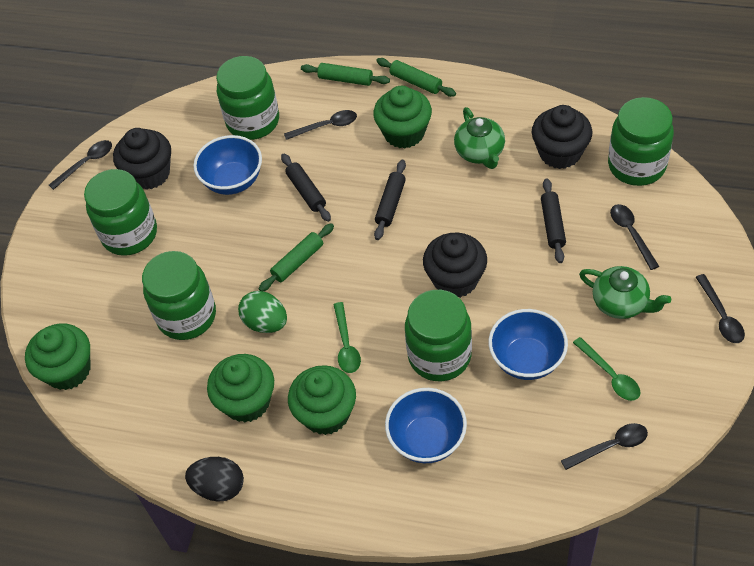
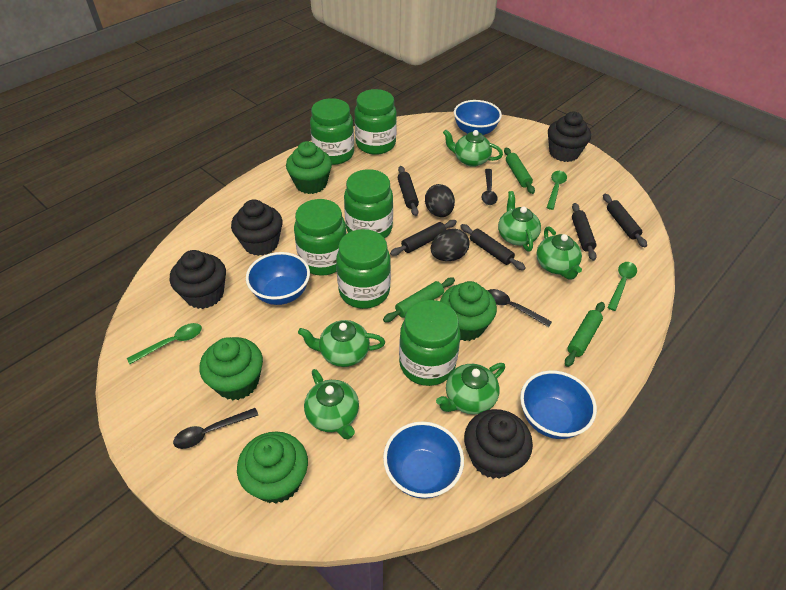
black cupcake: 3 -> 4
black egg: 1 -> 2
black rolling pin: 3 -> 5
black spoon: 5 -> 3
blue bowl: 3 -> 4
green egg: 1 -> 0
green jar: 5 -> 6
green spoon: 2 -> 3
green teapot: 2 -> 6

